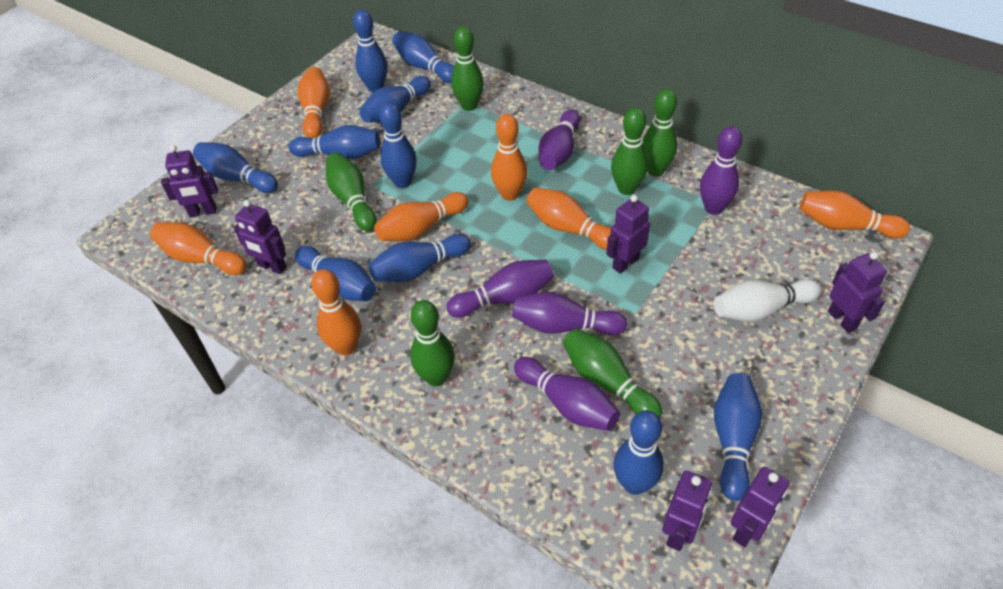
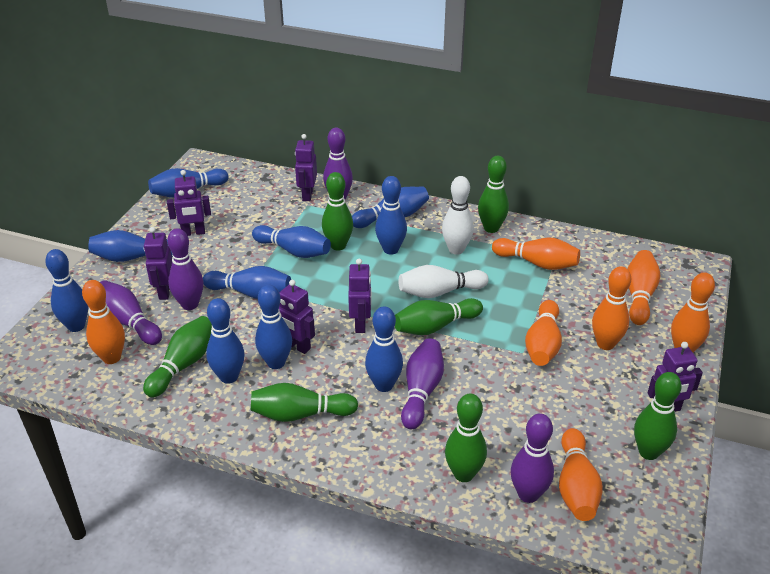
green bowling pin: 6 -> 7
white bowling pin: 1 -> 2

